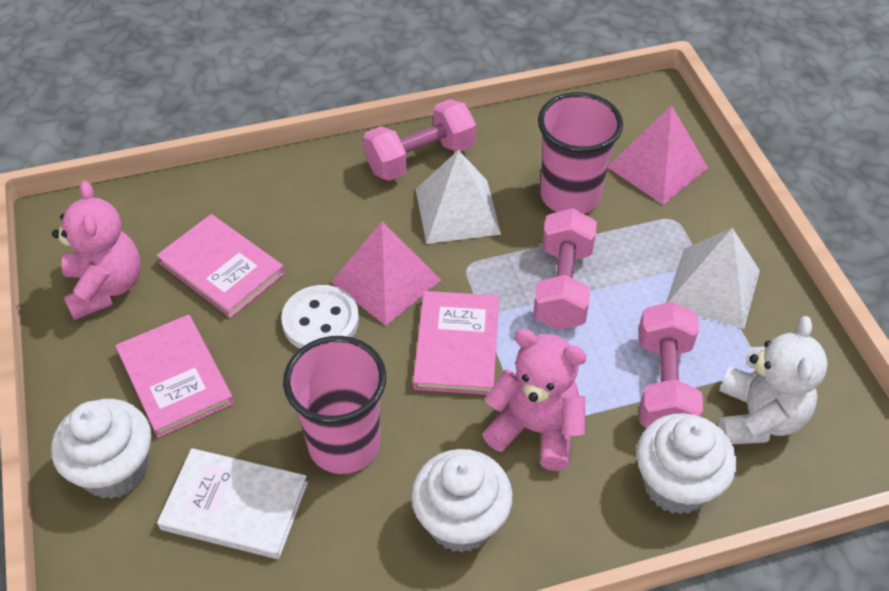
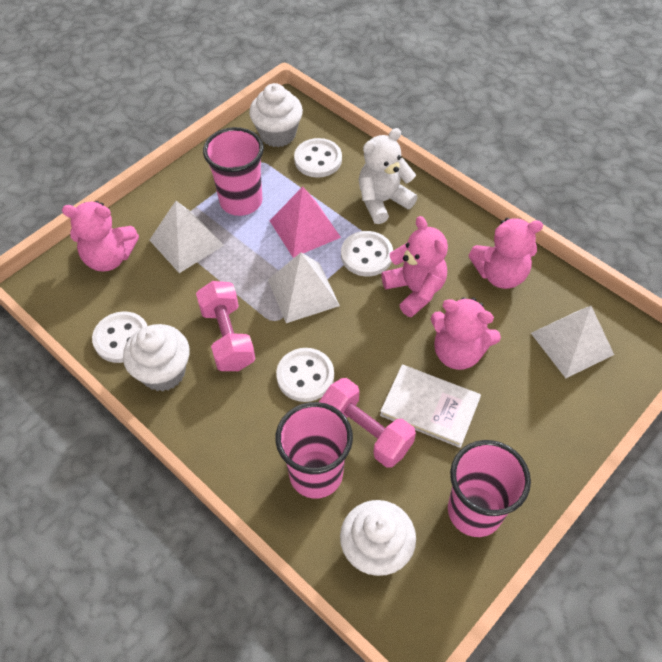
pink book: 3 -> 0
pink cup: 2 -> 3
pink dumbbell: 3 -> 2
pink pyramid: 2 -> 1
pink teddy bear: 2 -> 4
white button: 1 -> 4
white pyramid: 2 -> 3

